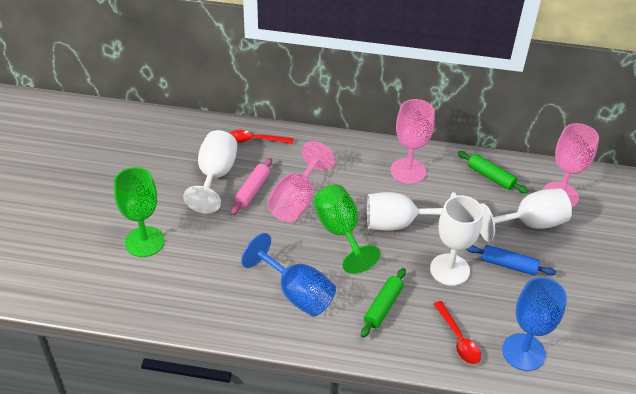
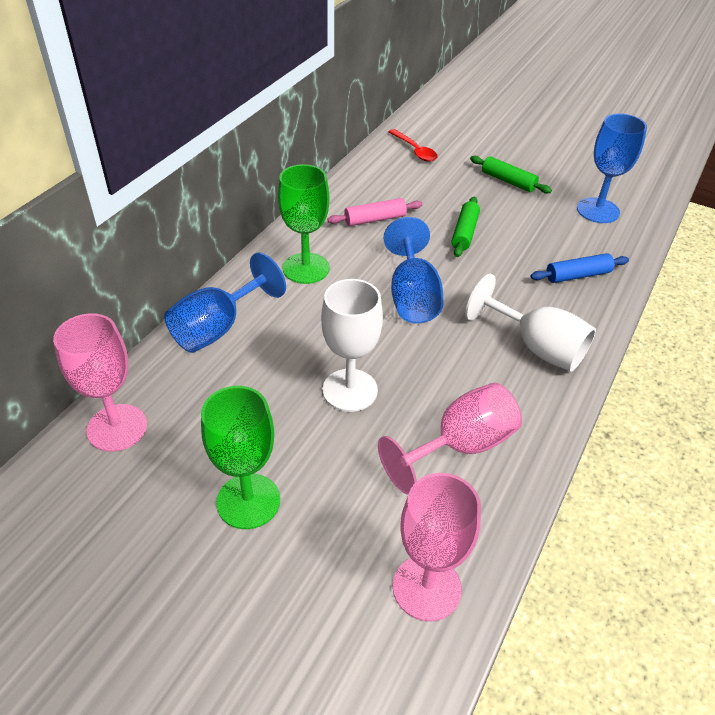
blue goblet: 2 -> 3
red spoon: 2 -> 1
white goblet: 4 -> 2

